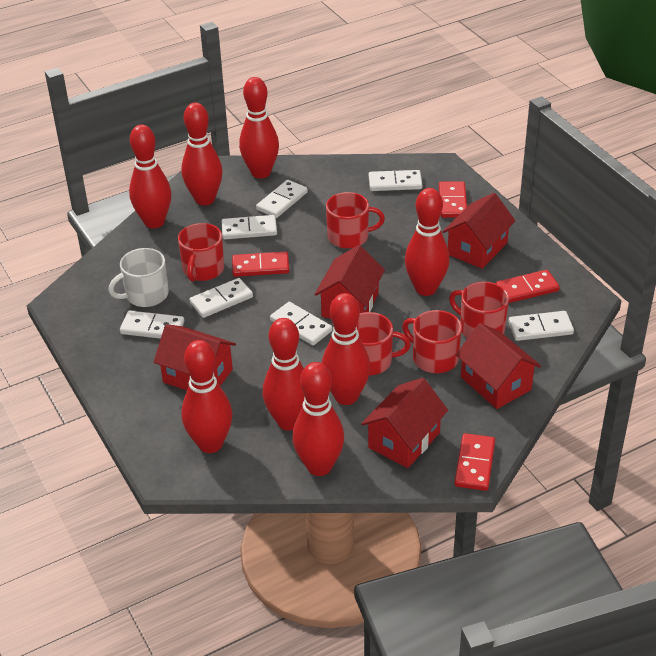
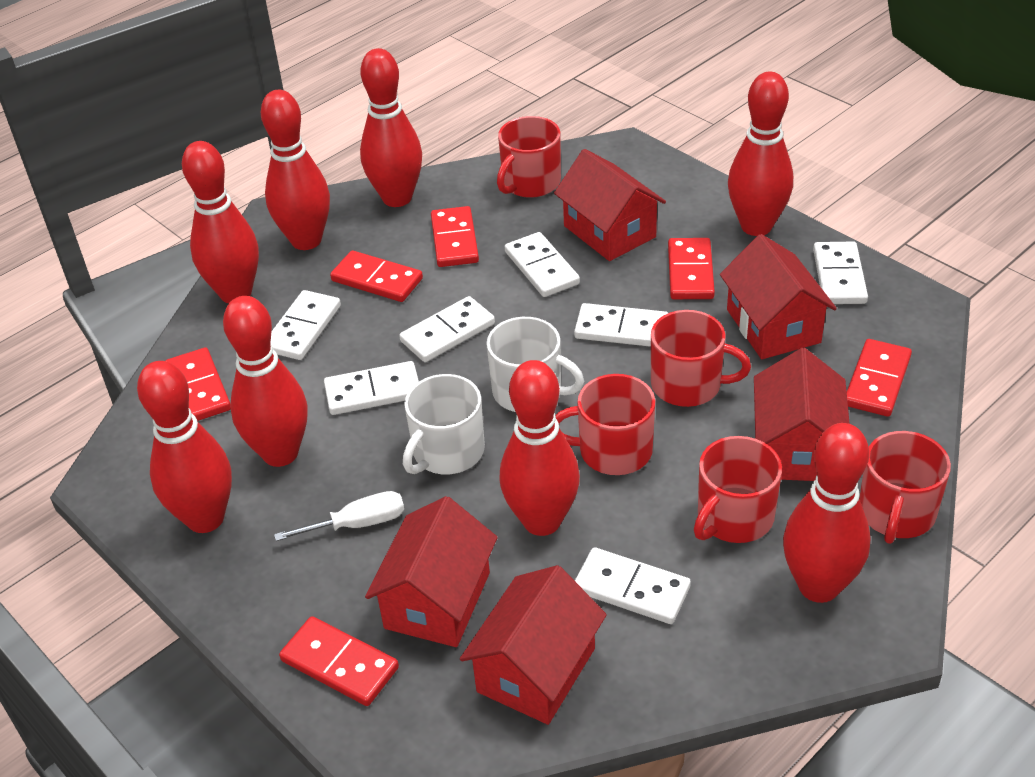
red domino: 4 -> 6
white mug: 1 -> 2
white screwdriver: 0 -> 1

